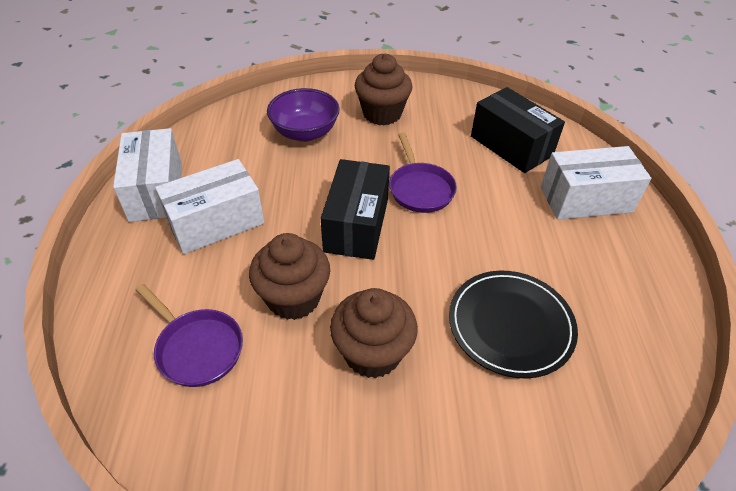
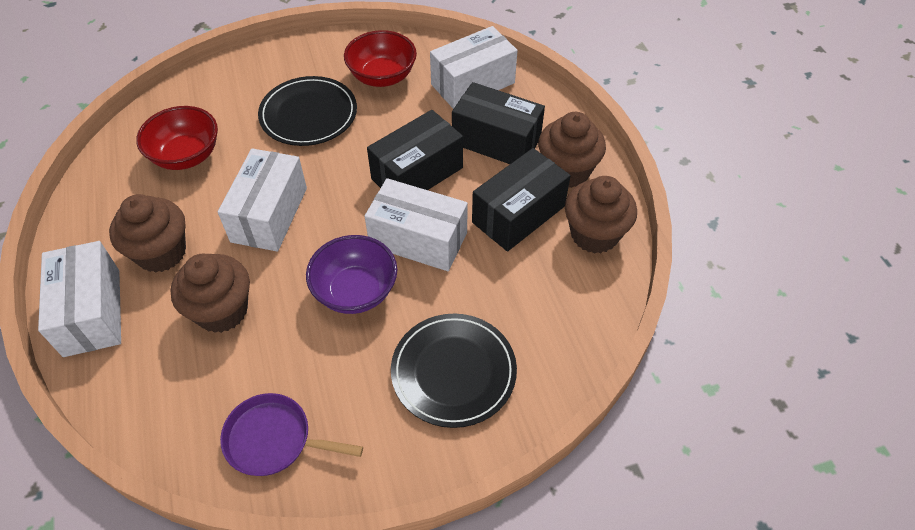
black box: 2 -> 3
black plate: 1 -> 2
brown cupcake: 3 -> 4
purple pan: 2 -> 1
red bowl: 0 -> 2
white box: 3 -> 4

